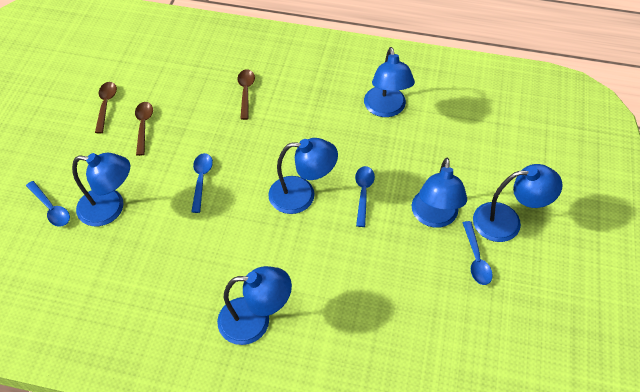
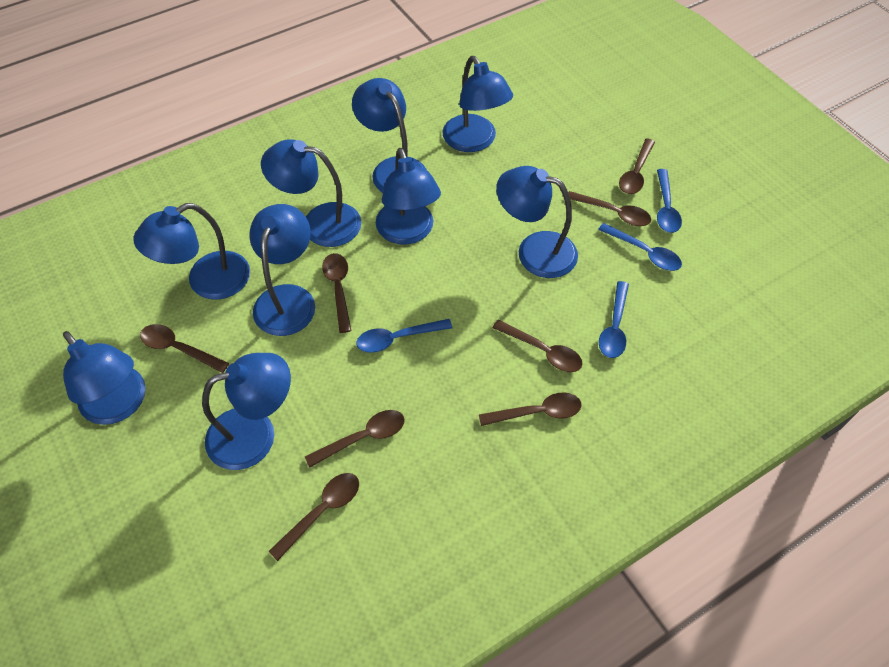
blue lamp: 6 -> 9
brown spoon: 3 -> 8

